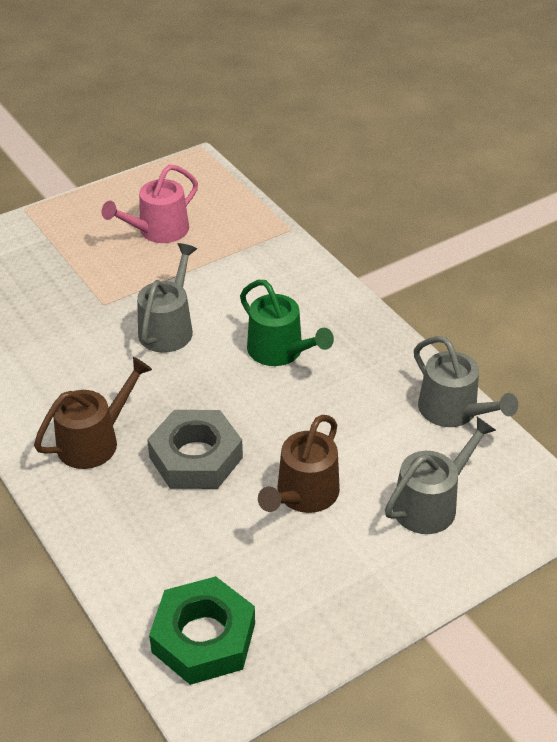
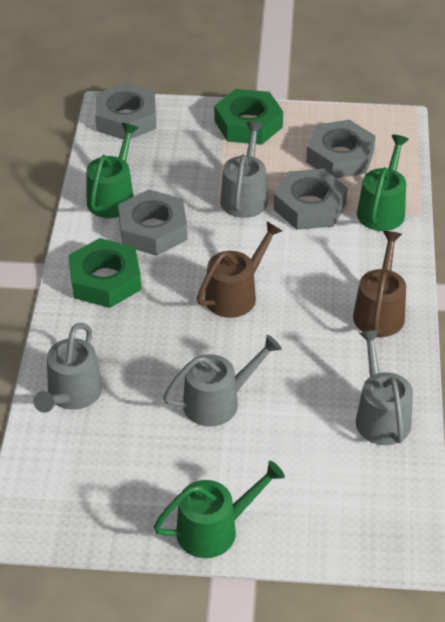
green nut: 1 -> 2
green watering can: 1 -> 3
grey nut: 1 -> 4
grey watering can: 3 -> 4
pink watering can: 1 -> 0

